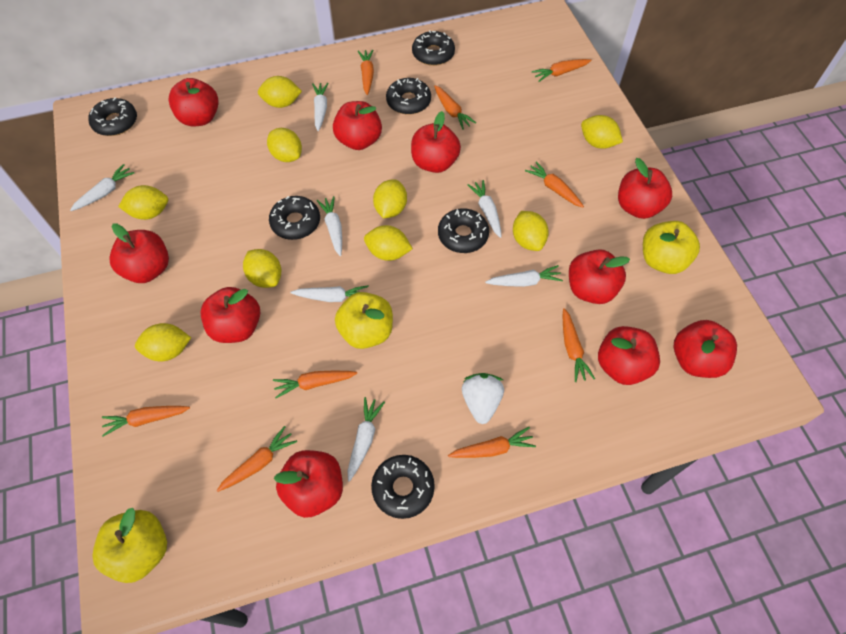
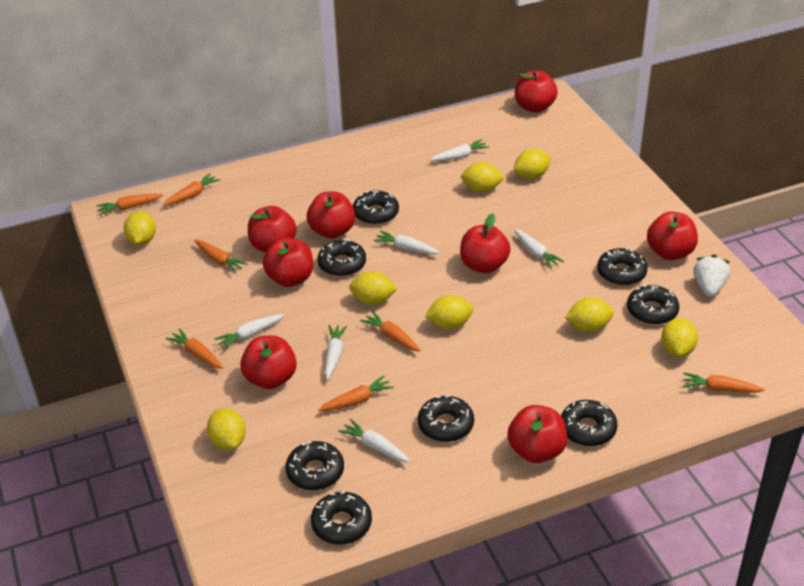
black donut: 6 -> 8
orange carrot: 9 -> 7
red apple: 10 -> 8
white carrot: 7 -> 6
yellow apple: 3 -> 0
yellow lemon: 9 -> 8

